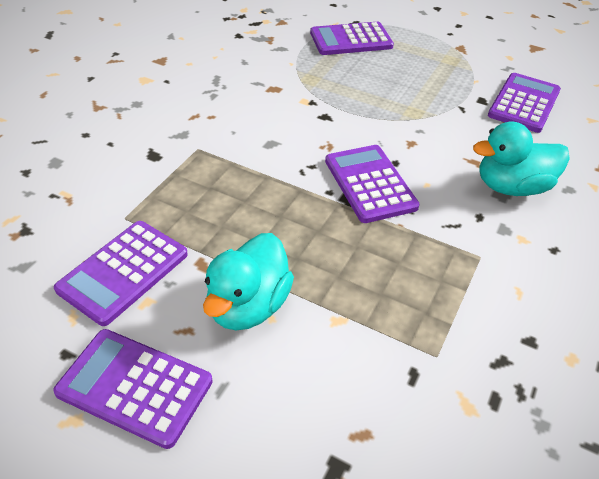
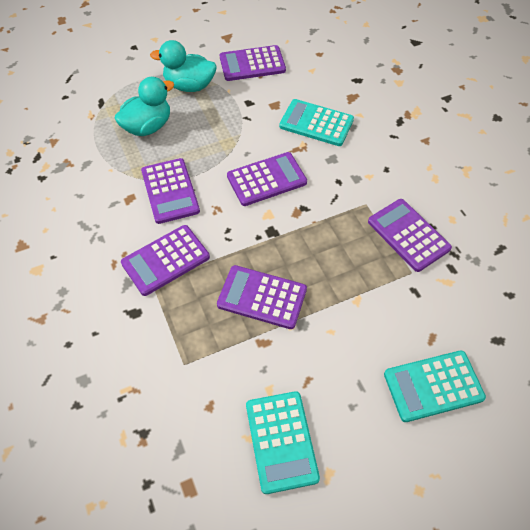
purple calculator: 5 -> 6
turquoise calculator: 0 -> 3

